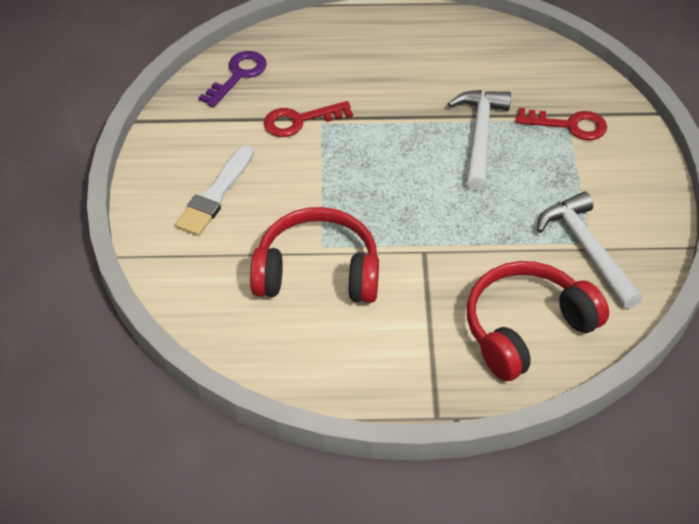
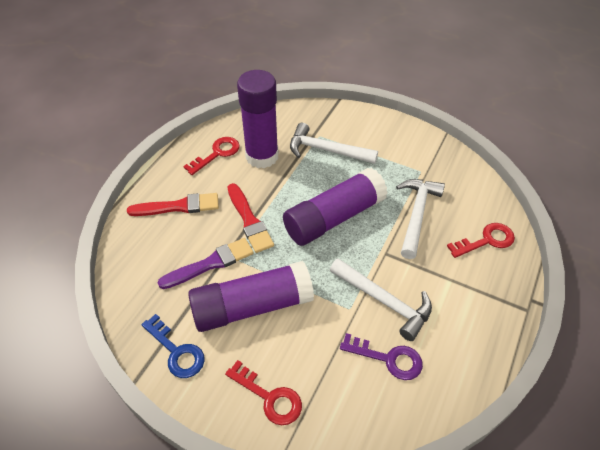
blue key: 0 -> 1
purple brush: 0 -> 1
purple glue stick: 0 -> 3
red brush: 0 -> 2
red headphones: 2 -> 0
red key: 2 -> 3
white brush: 1 -> 0
white hammer: 2 -> 3

